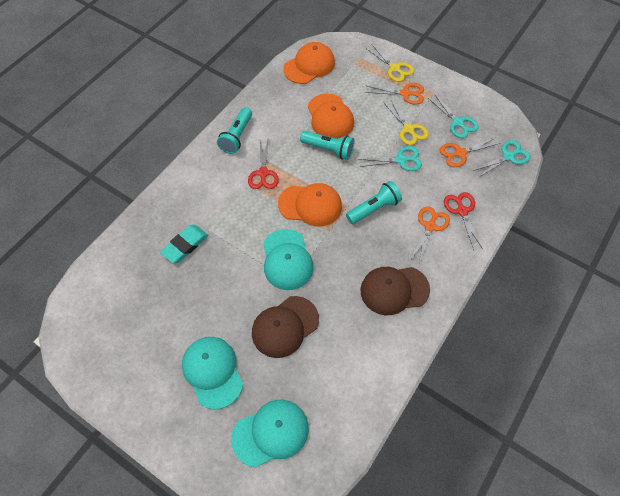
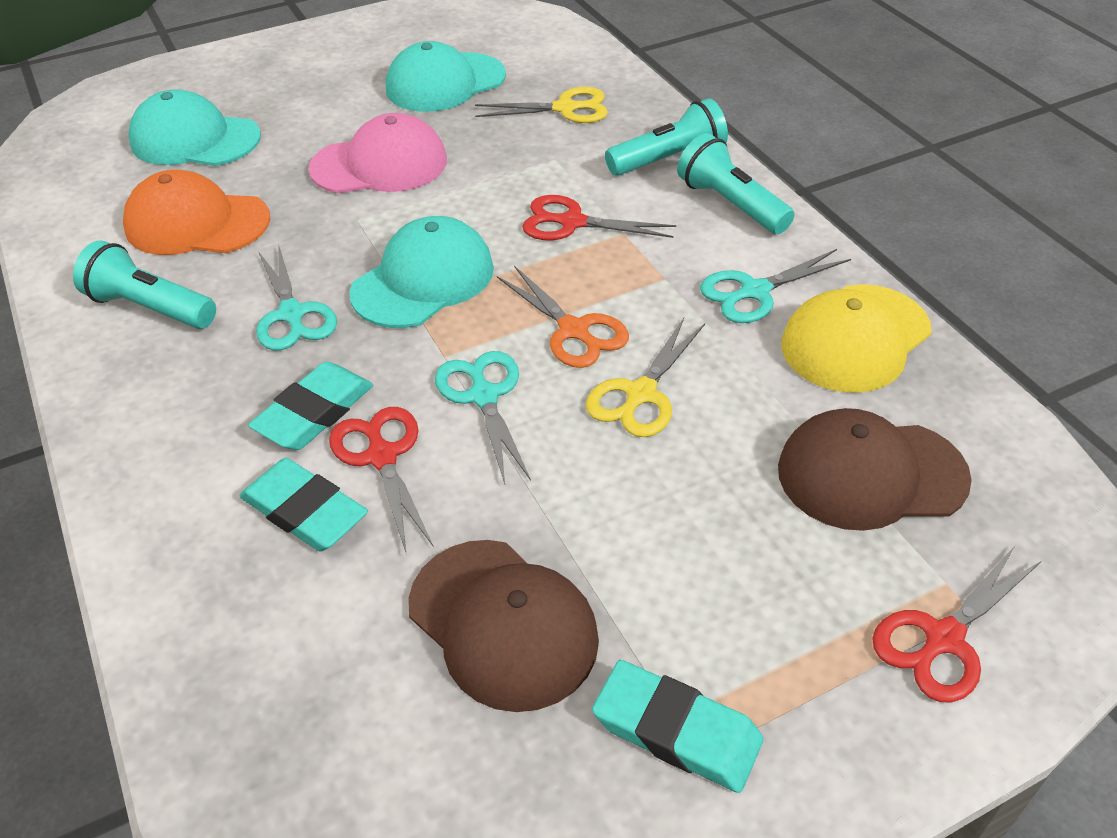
orange cap: 3 -> 1
orange scissors: 3 -> 1
pink cap: 0 -> 1
red scissors: 2 -> 3
turquoise eraser: 1 -> 3
yellow cap: 0 -> 1

